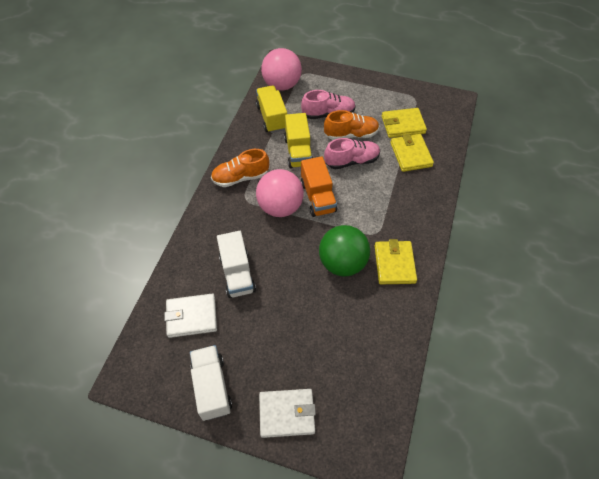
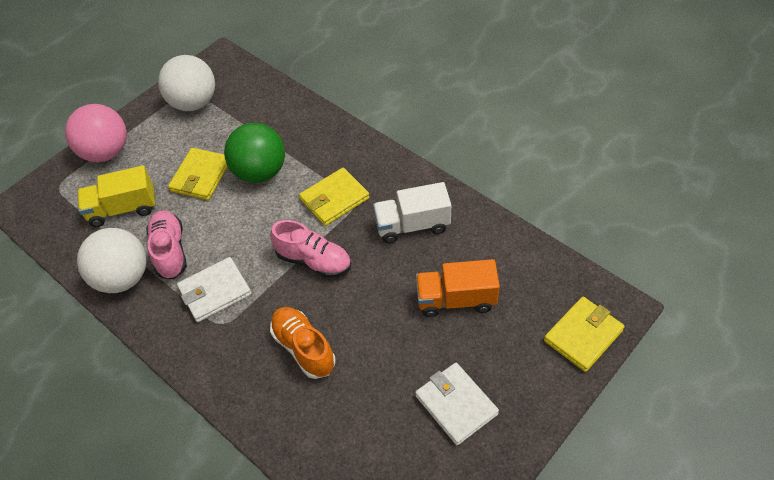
orange shoe: 2 -> 1
pink ball: 2 -> 1
white ball: 0 -> 2
white truck: 2 -> 1
yellow truck: 2 -> 1

